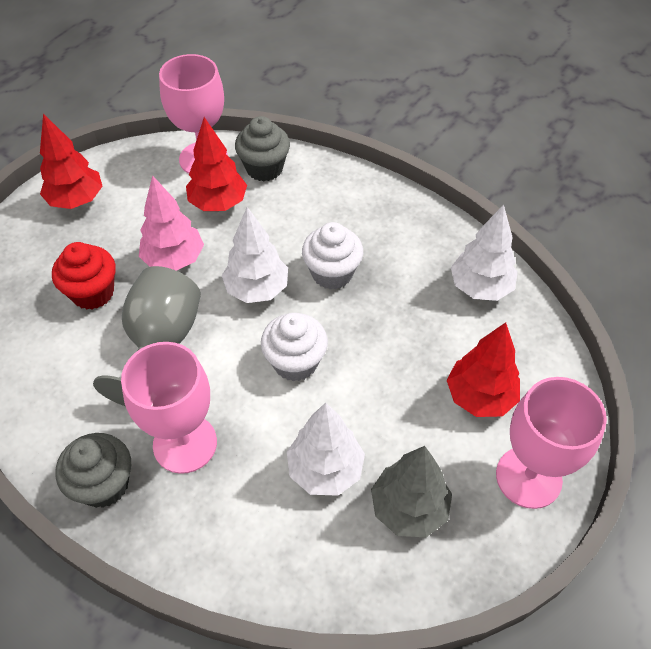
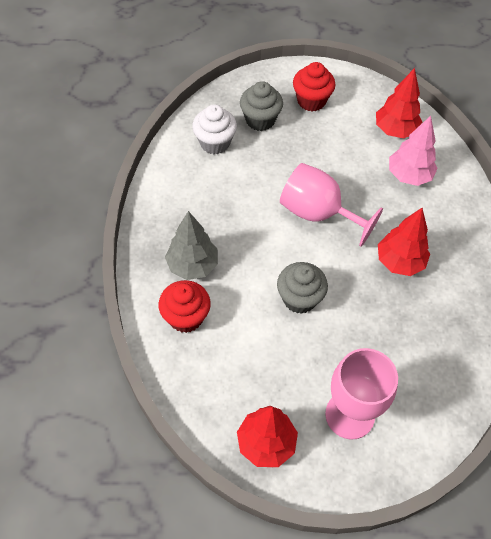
grey goblet: 1 -> 0
pink goblet: 3 -> 2
red cupcake: 1 -> 2
white cupcake: 2 -> 1
white tree: 3 -> 0

